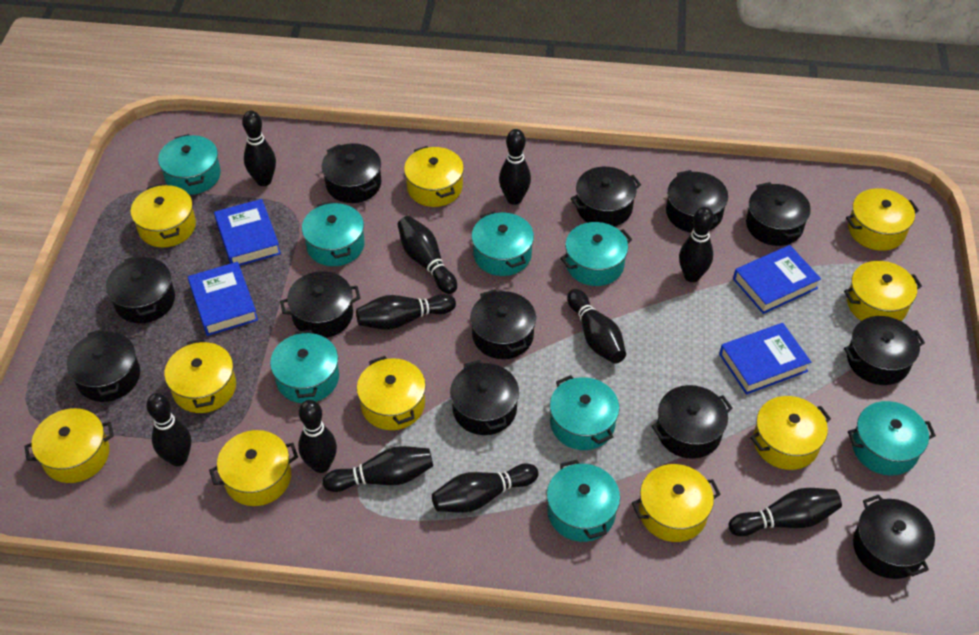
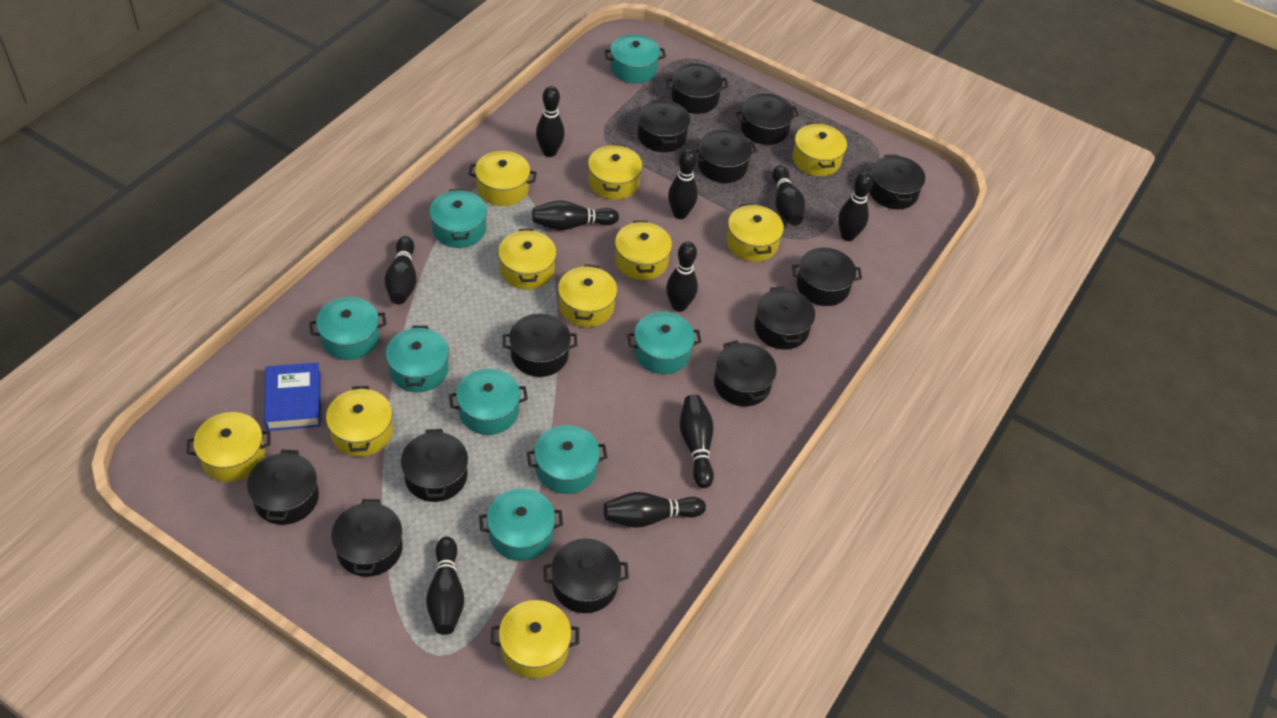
black bowling pin: 11 -> 10
black pot: 12 -> 13
blue book: 4 -> 1

